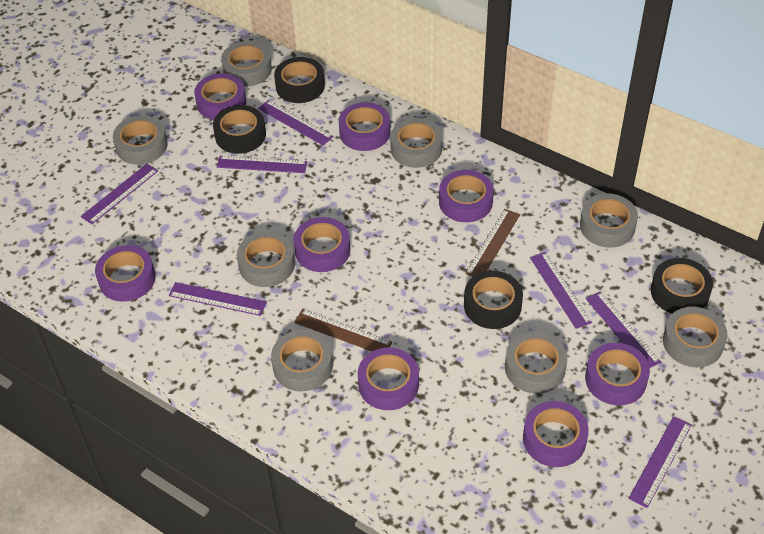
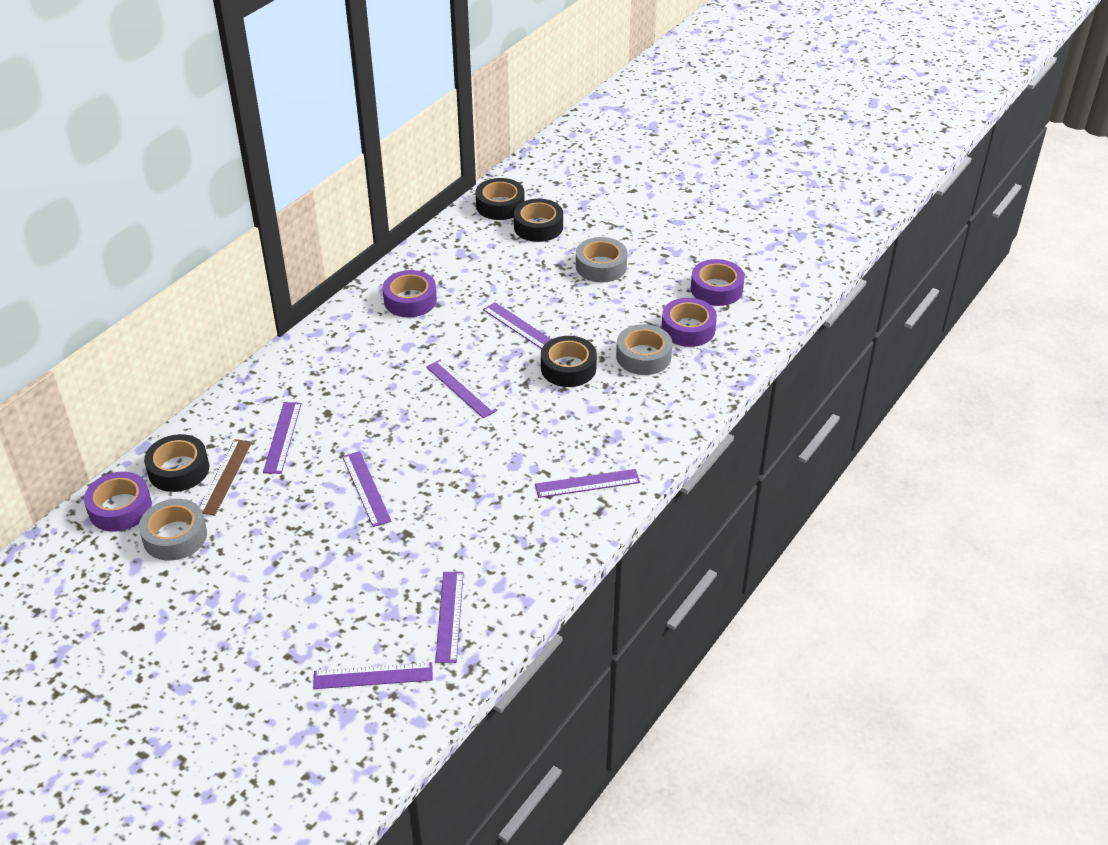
brown ruler: 2 -> 1
grey tape: 8 -> 3
purple tape: 8 -> 4

